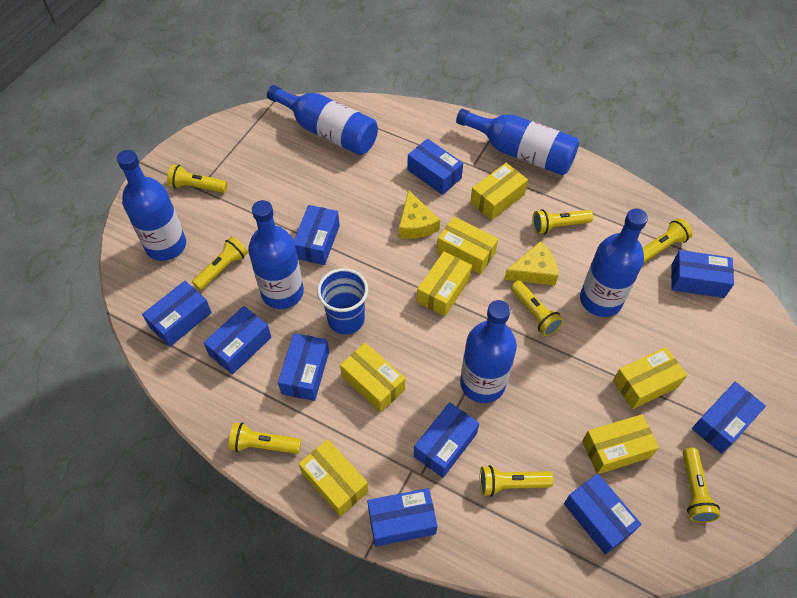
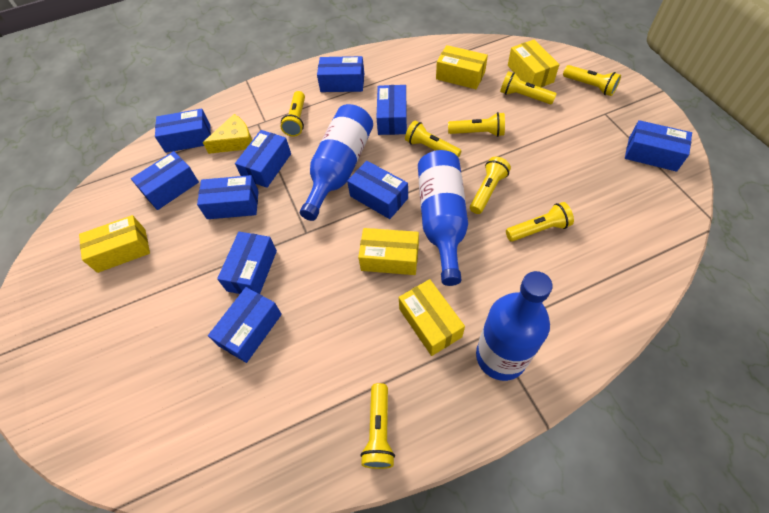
blue bottle: 6 -> 3
blue cup: 1 -> 0
yellow box: 7 -> 5
yellow cheese: 2 -> 1

